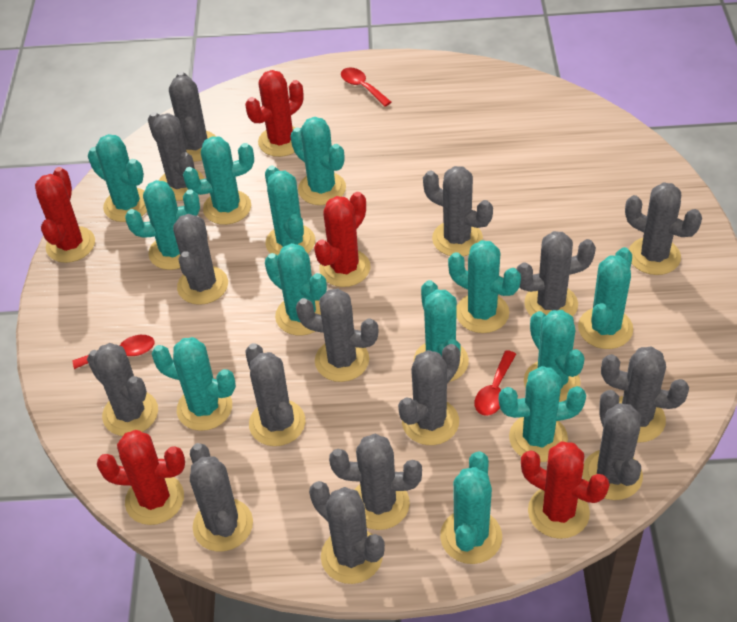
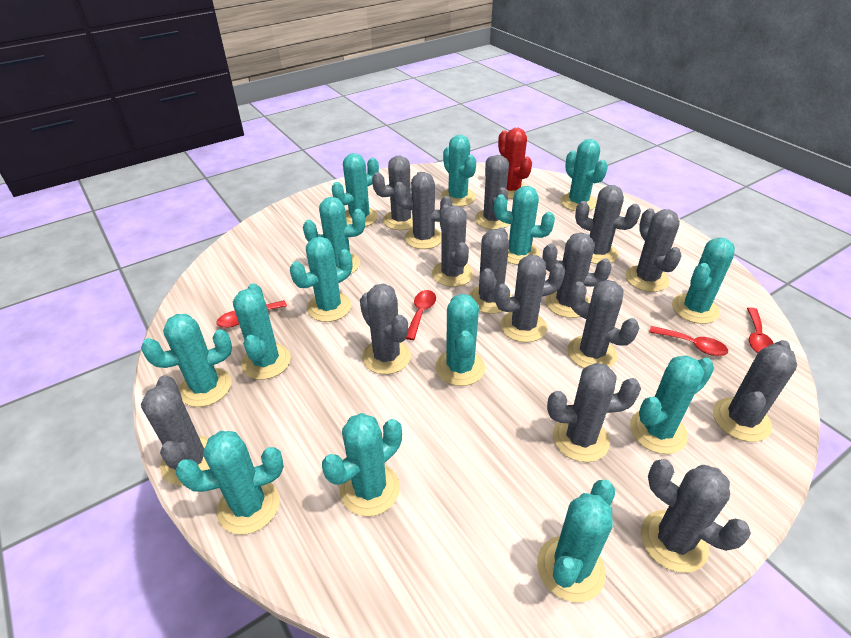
red cactus: 5 -> 1
red spoon: 3 -> 4
turquoise cactus: 13 -> 14

